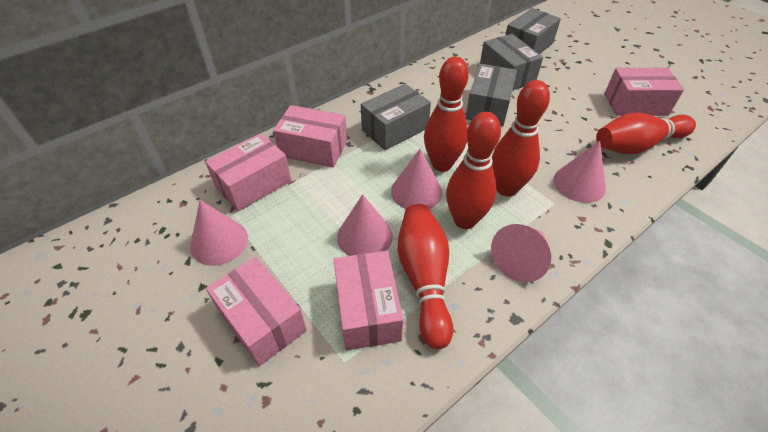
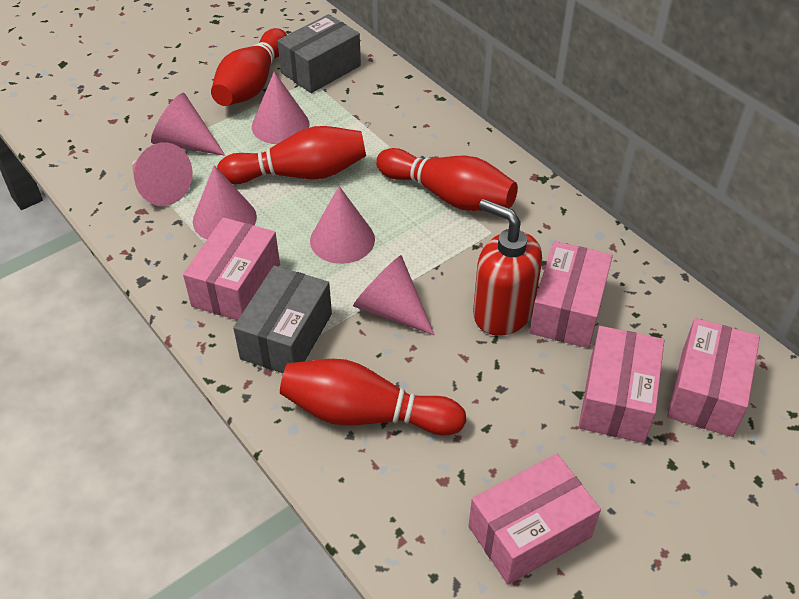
grey box: 4 -> 2
pink cone: 5 -> 6
red bowling pin: 5 -> 4
red soap dispenser: 0 -> 1

